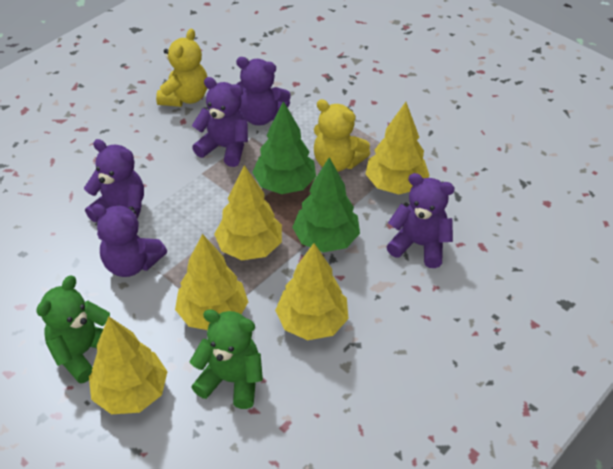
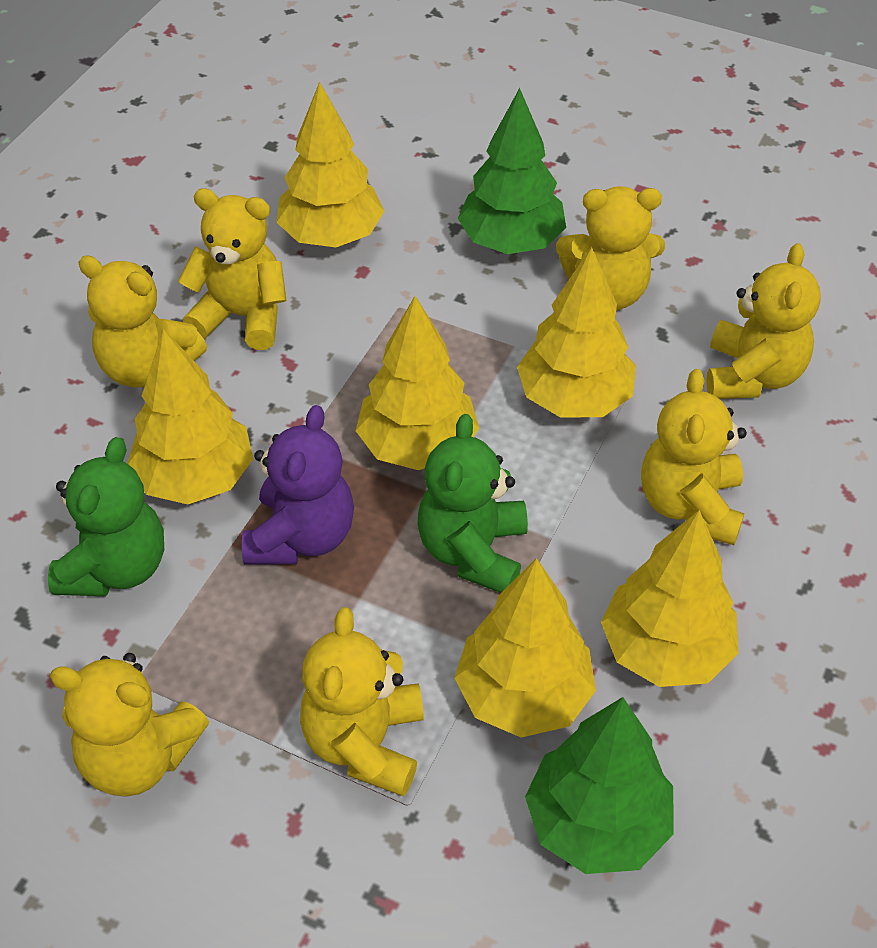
purple teddy bear: 5 -> 1
yellow teddy bear: 2 -> 7
yellow tree: 5 -> 6

